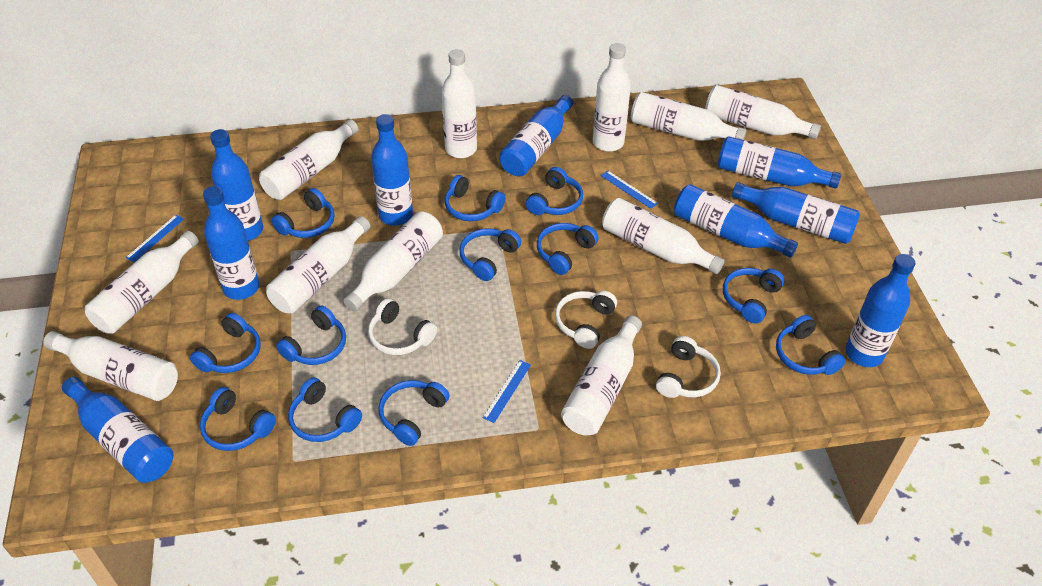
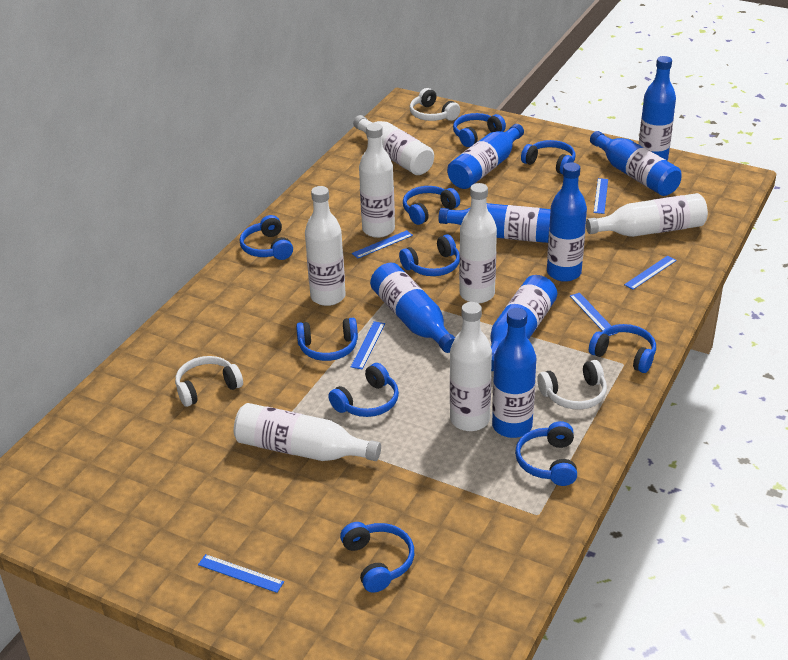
blue bottle: 9 -> 8
blue headphones: 12 -> 10
blue ruler: 3 -> 6
white bottle: 11 -> 7

